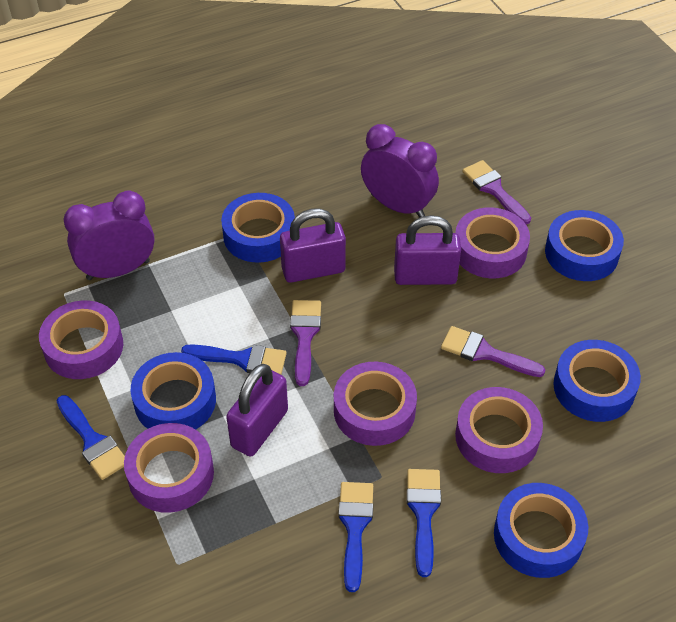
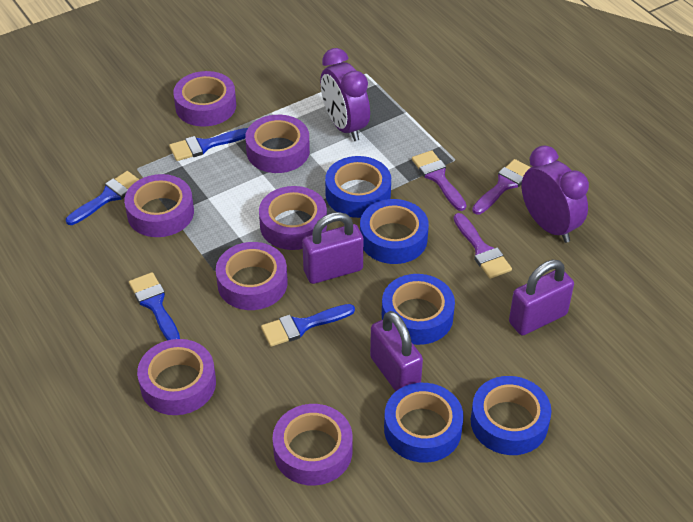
purple tape: 5 -> 7

